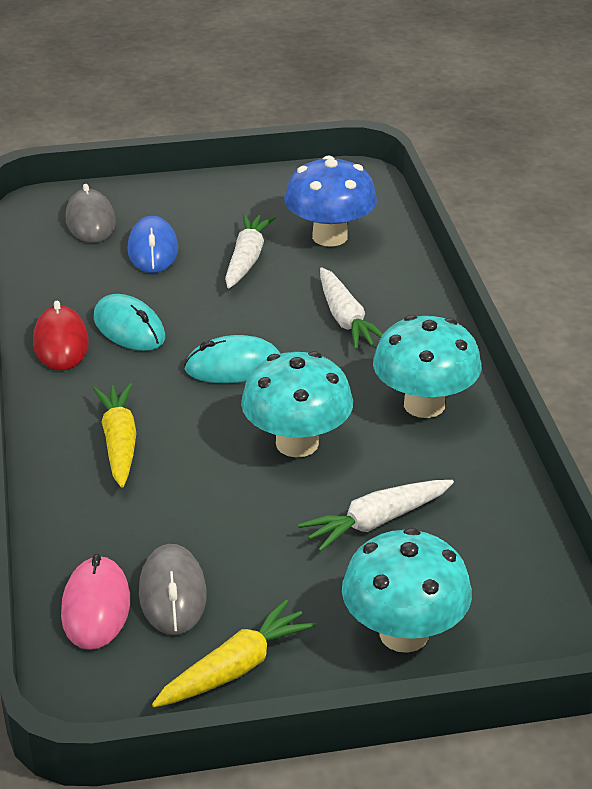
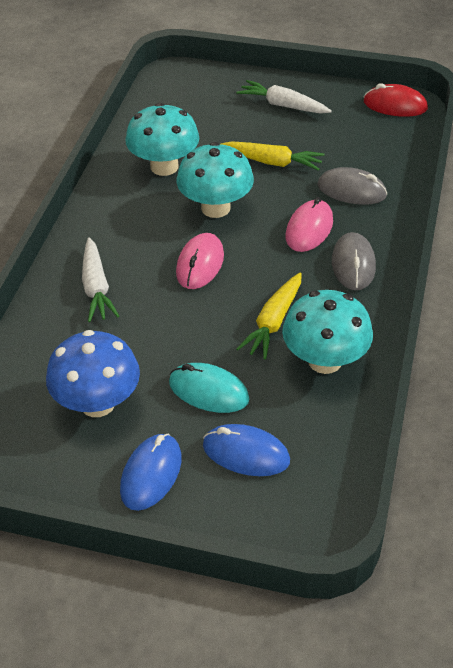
blue mouse: 1 -> 2
pink mouse: 1 -> 2
turquoise mouse: 2 -> 1
white carrot: 3 -> 2

